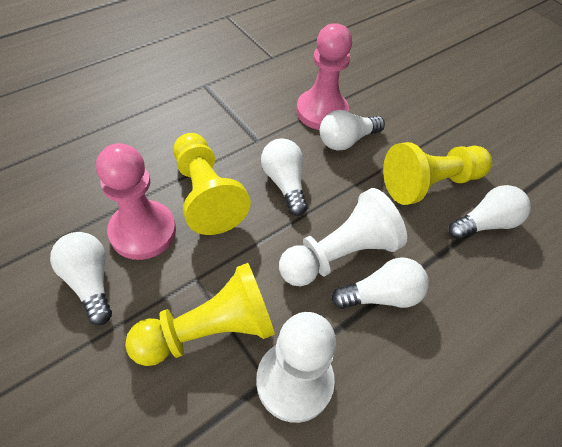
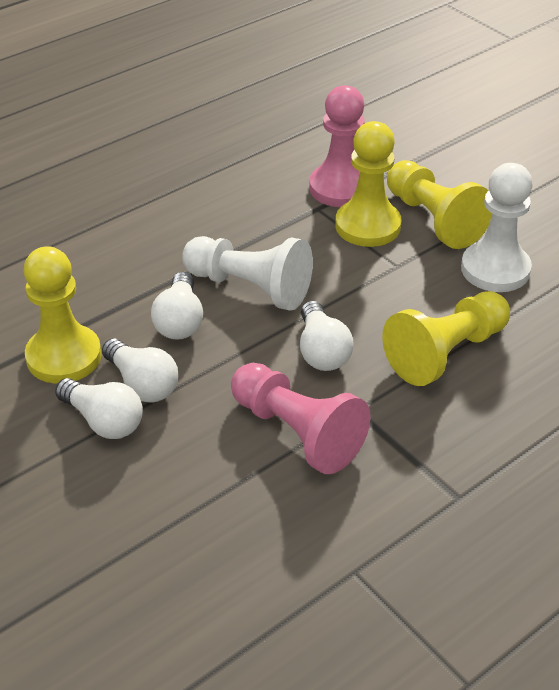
white light bulb: 5 -> 4
yellow pawn: 3 -> 4

